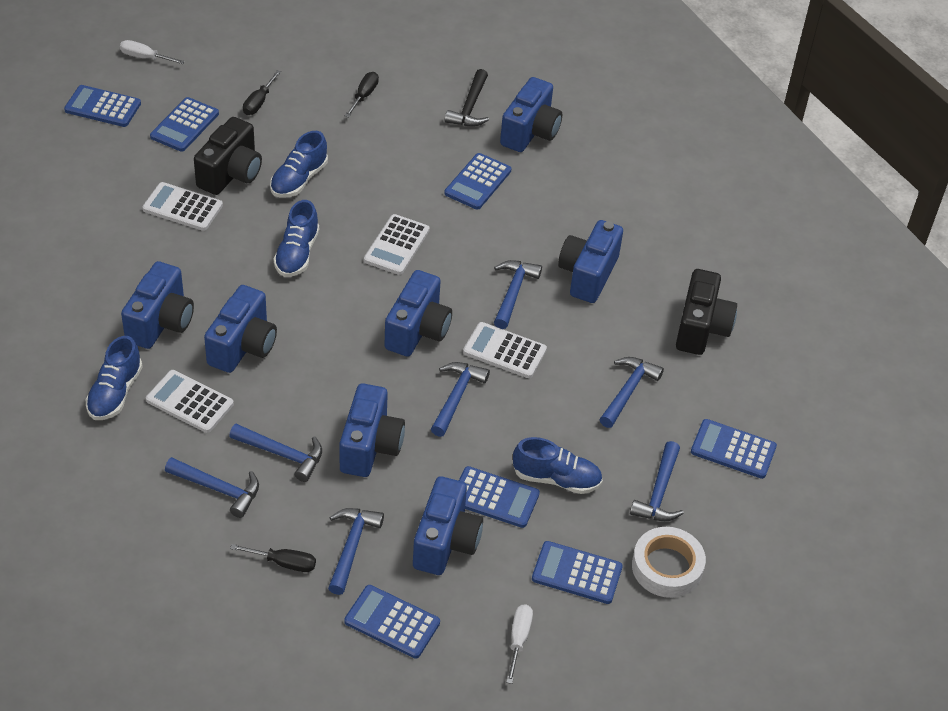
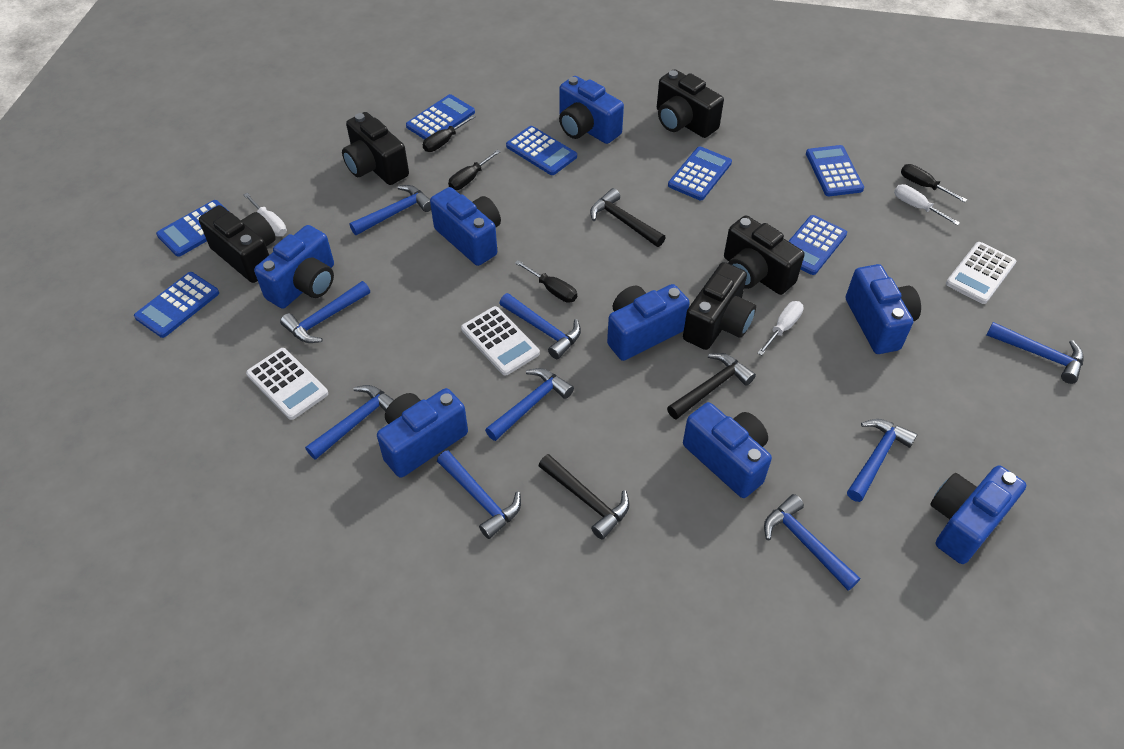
black camera: 2 -> 5
black hammer: 1 -> 3
black screwdriver: 3 -> 4
blue camera: 7 -> 8
blue hammer: 7 -> 9
blue shoe: 4 -> 0
white calculator: 4 -> 3
white screwdriver: 2 -> 3
white tape: 1 -> 0

